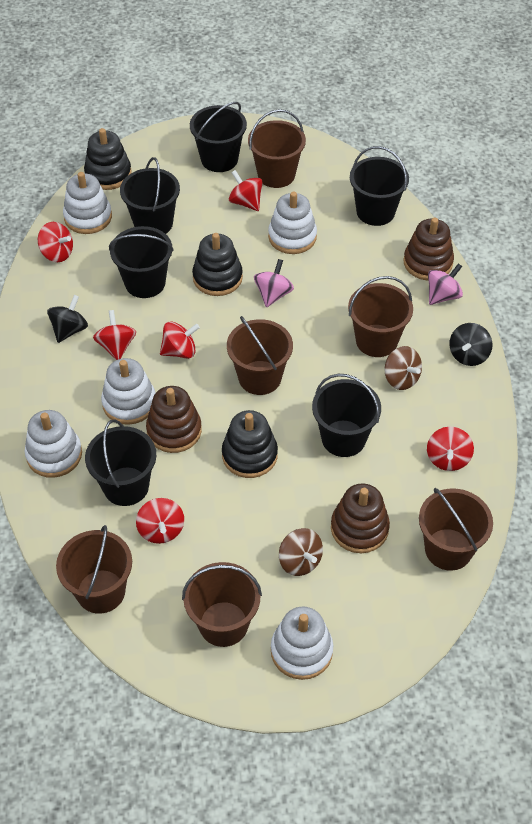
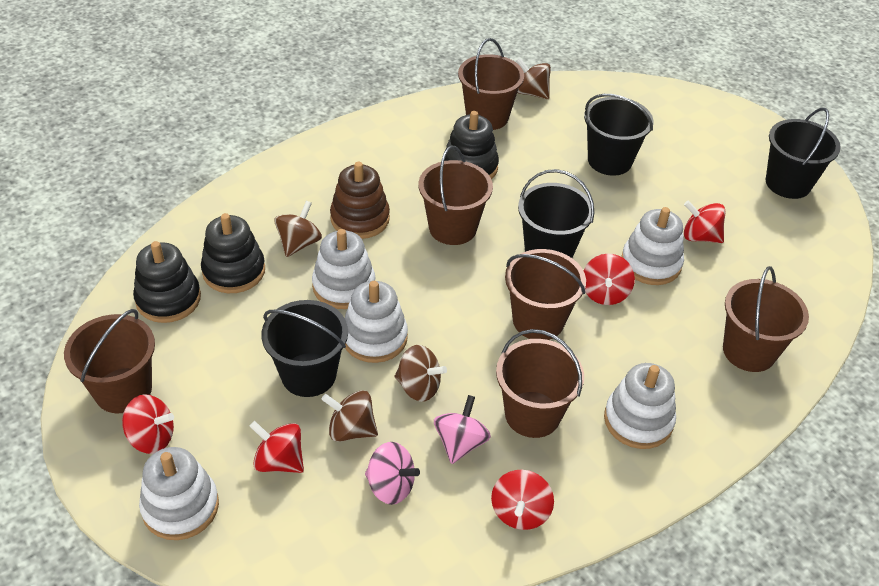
black bucket: 6 -> 4
black spinning top: 2 -> 0
brown spinning top: 2 -> 4
brown stacking toy: 3 -> 1
red spinning top: 6 -> 5

